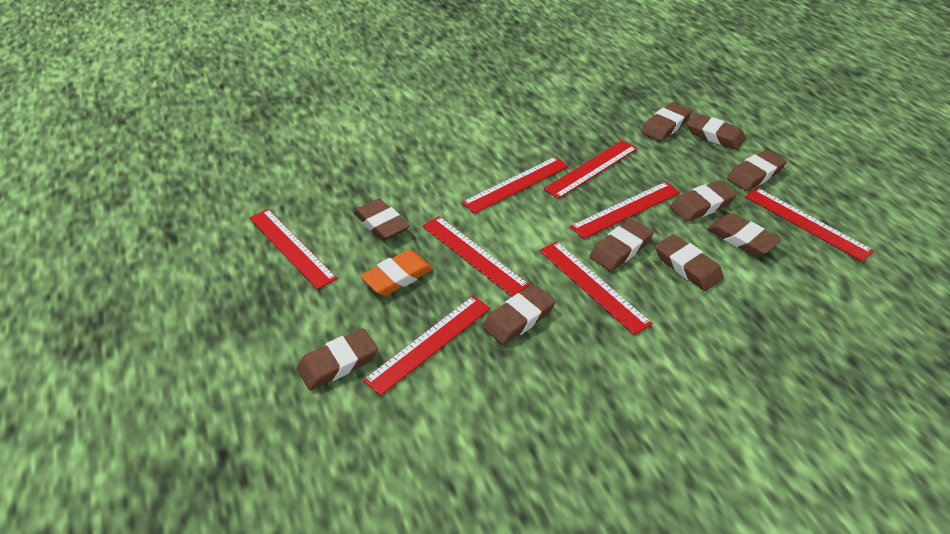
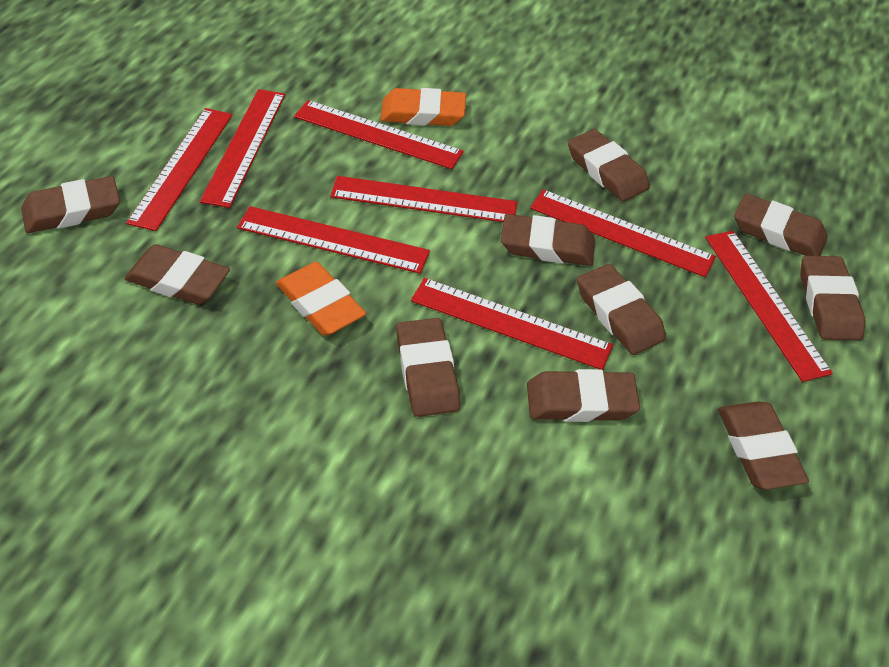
orange eraser: 1 -> 2

